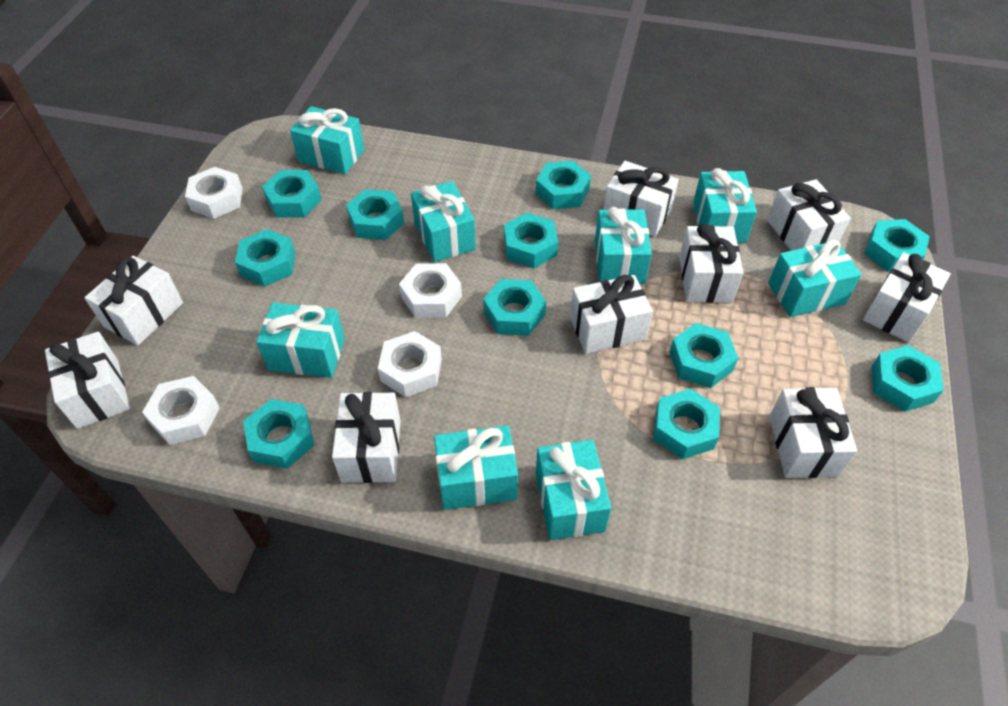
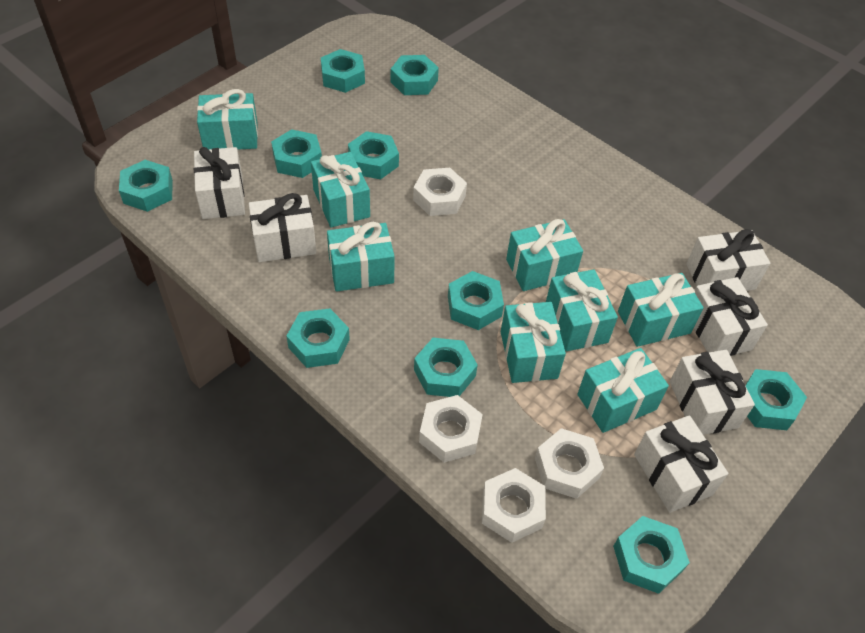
turquoise nut: 11 -> 10
white gift: 9 -> 6

